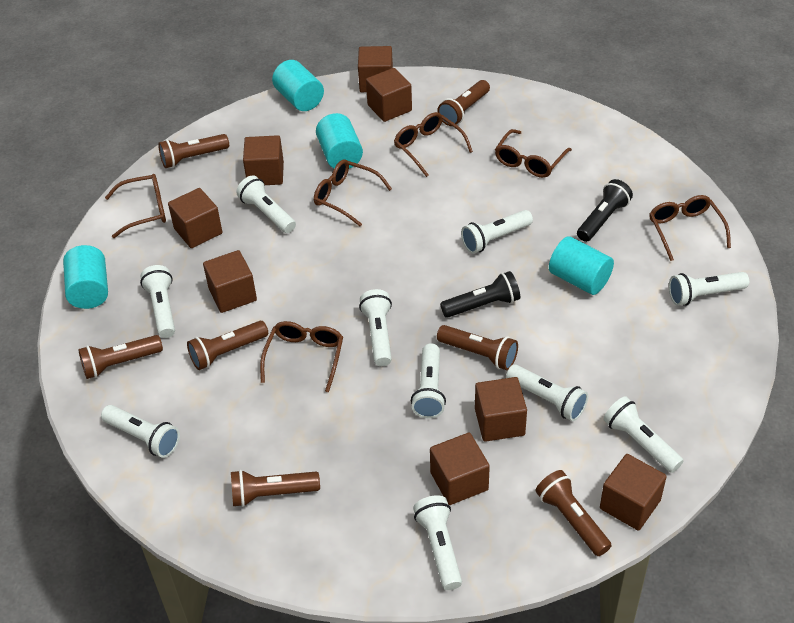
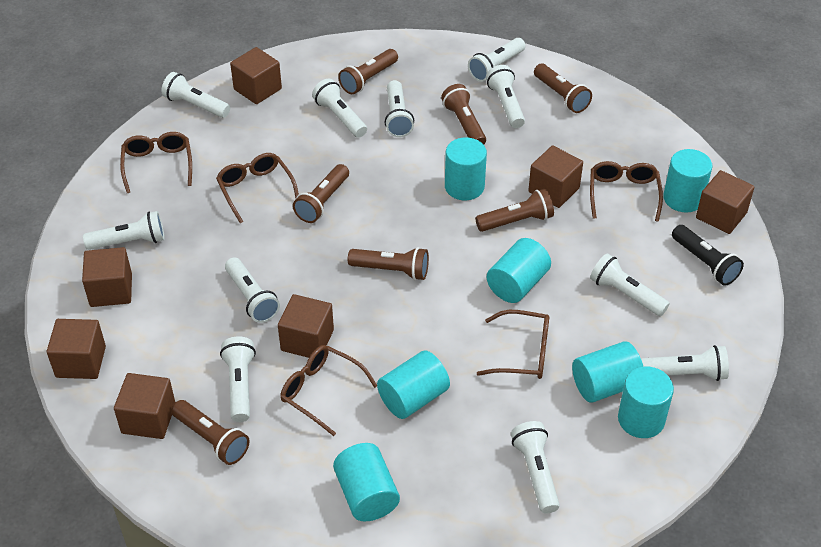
black flashlight: 2 -> 1
brown cube: 8 -> 7
brown glasses: 6 -> 5
turquoise cylinder: 4 -> 7
white flashlight: 10 -> 11

